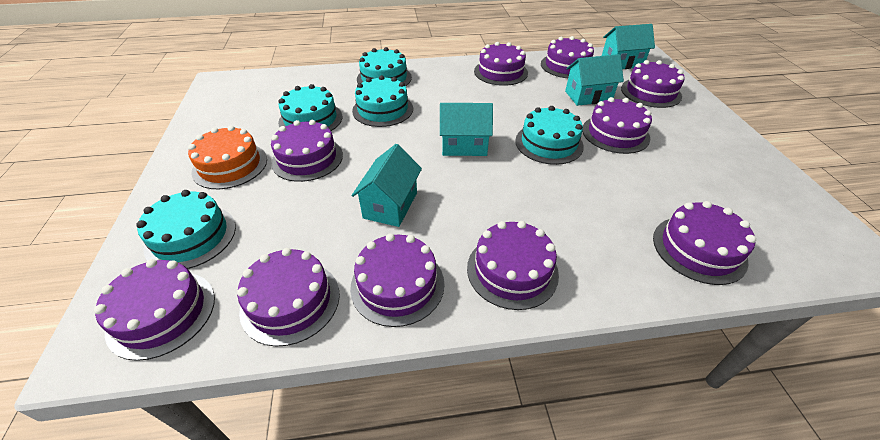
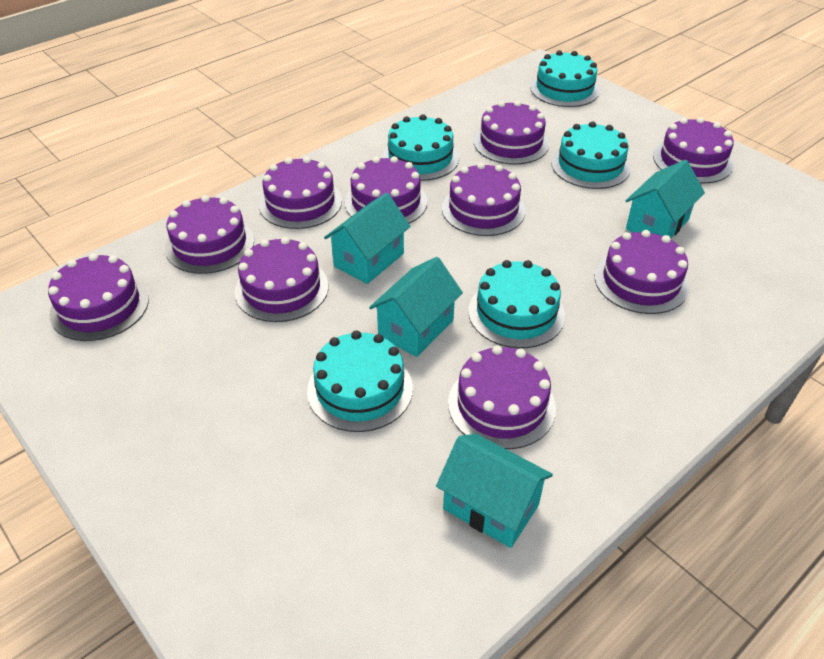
orange cake: 1 -> 0

